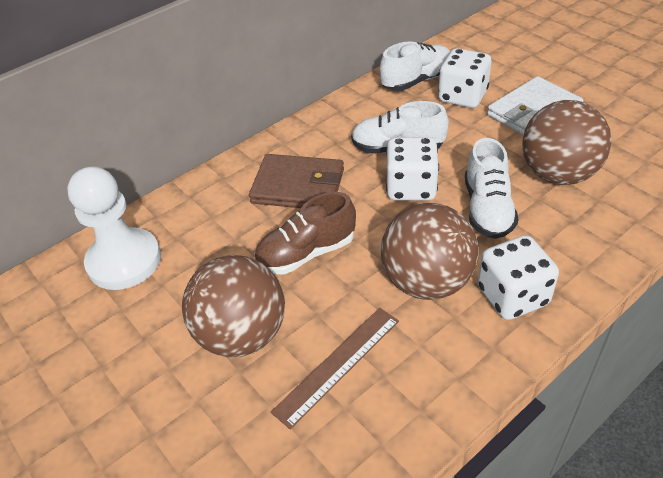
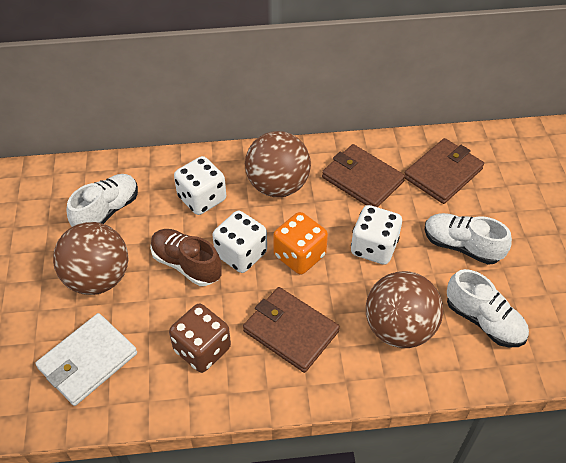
brown dice: 0 -> 1
brown ruler: 1 -> 0
brown wallet: 1 -> 3
orange dice: 0 -> 1
white pawn: 1 -> 0

